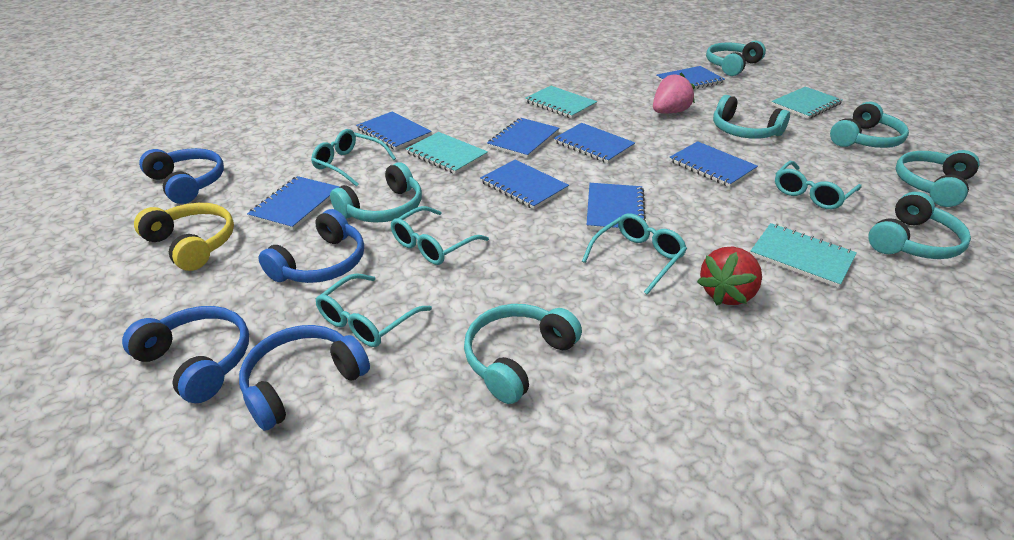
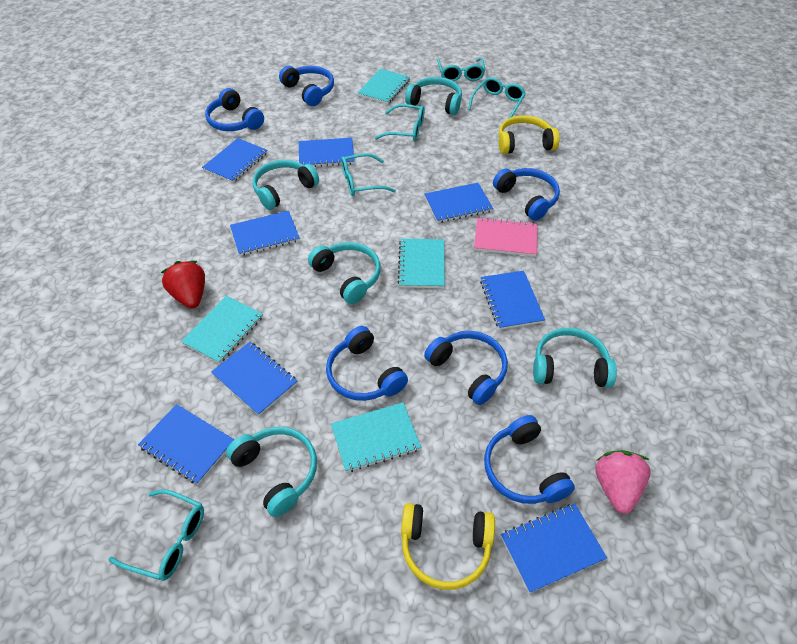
blue headphones: 4 -> 6
pink notebook: 0 -> 1
turquoise headphones: 7 -> 5
yellow headphones: 1 -> 2

